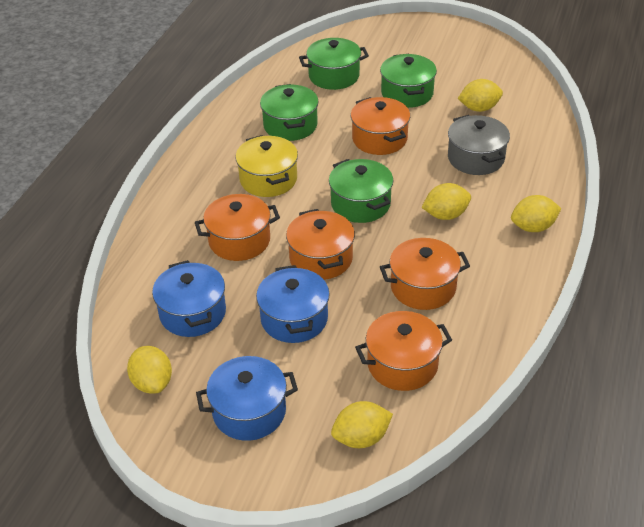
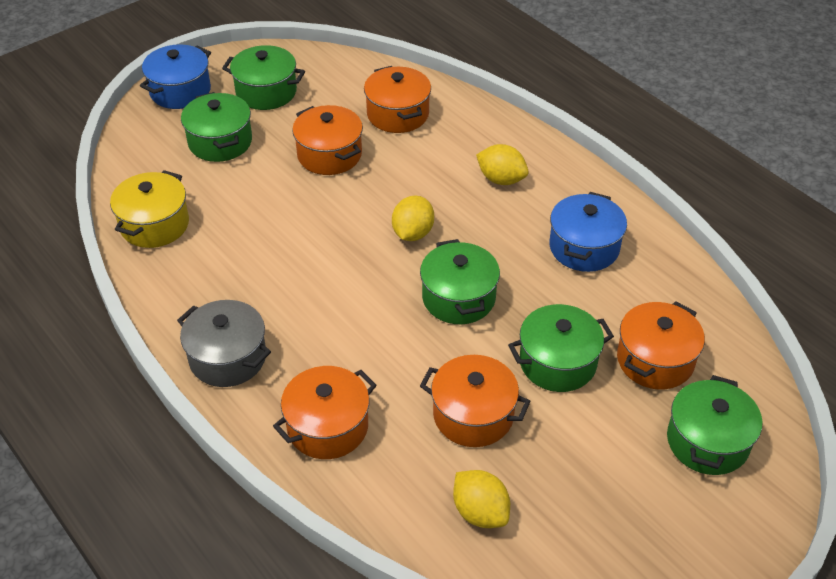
blue pot: 3 -> 2
green pot: 4 -> 5
yellow lemon: 5 -> 3

